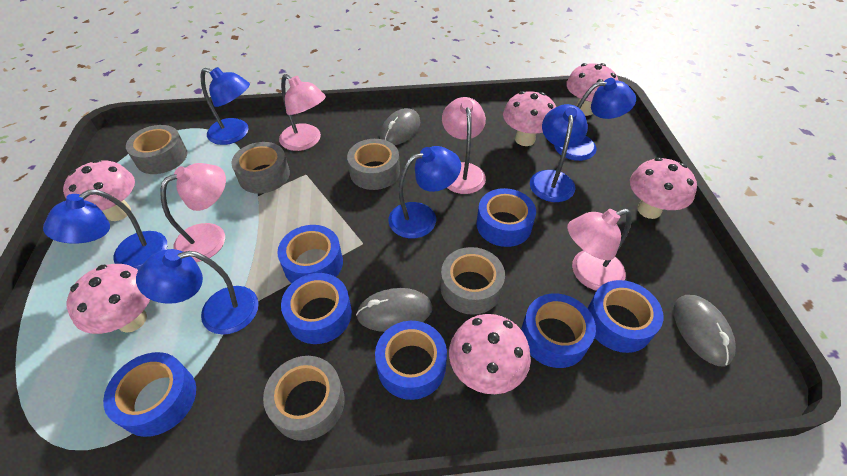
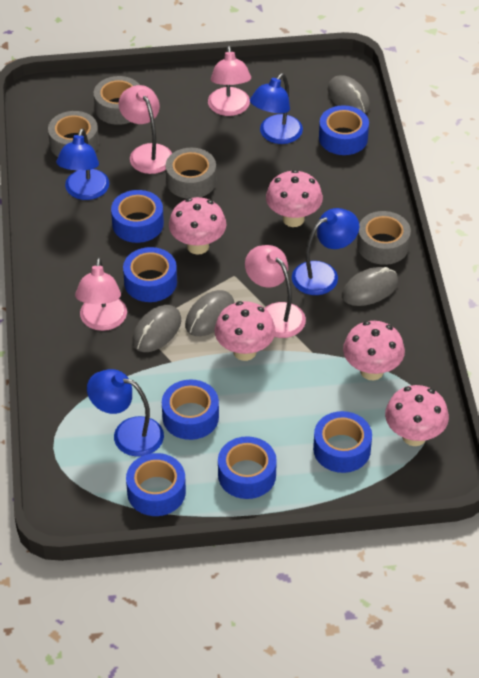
blue lamp: 6 -> 4
grey mouse: 3 -> 4
grey tape: 5 -> 4
pink mushroom: 6 -> 5

